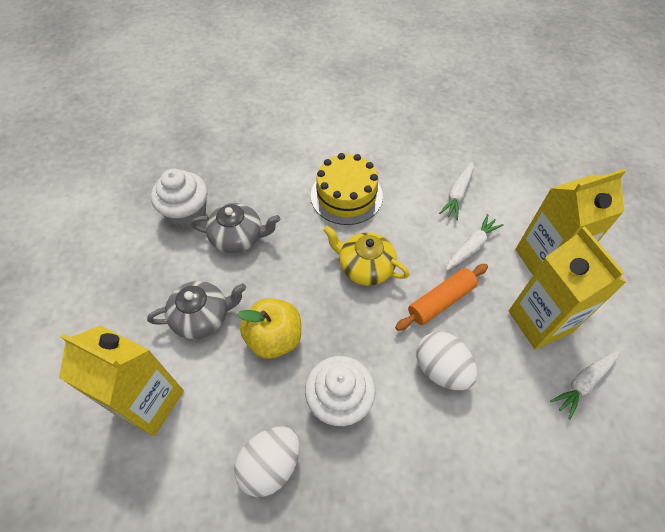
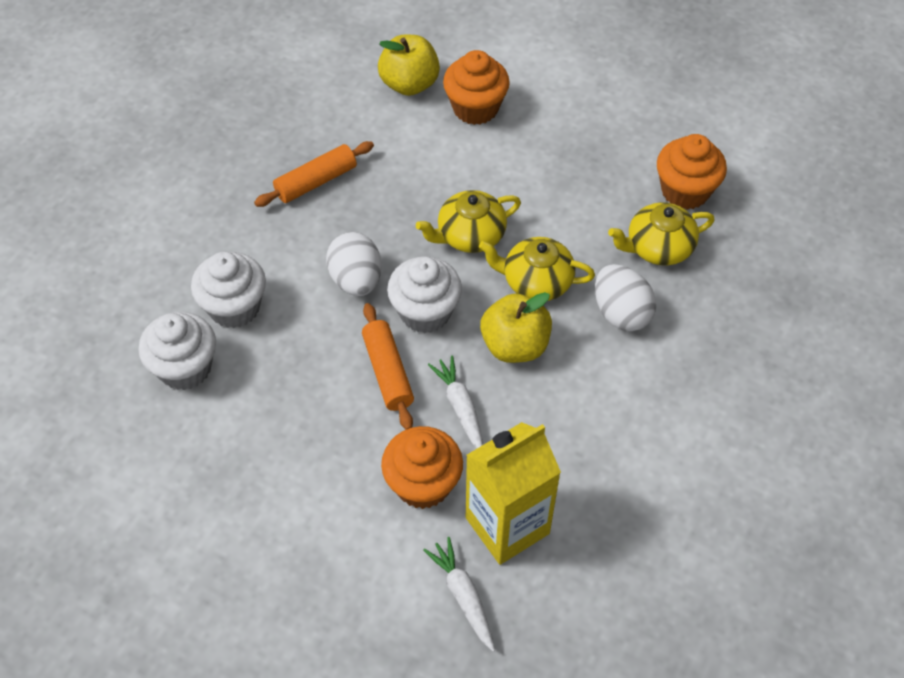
grey teapot: 2 -> 0
orange cupcake: 0 -> 3
orange rolling pin: 1 -> 2
white carrot: 3 -> 2
white cupcake: 2 -> 3
yellow apple: 1 -> 2
yellow cake: 1 -> 0
yellow carton: 3 -> 1
yellow teapot: 1 -> 3

